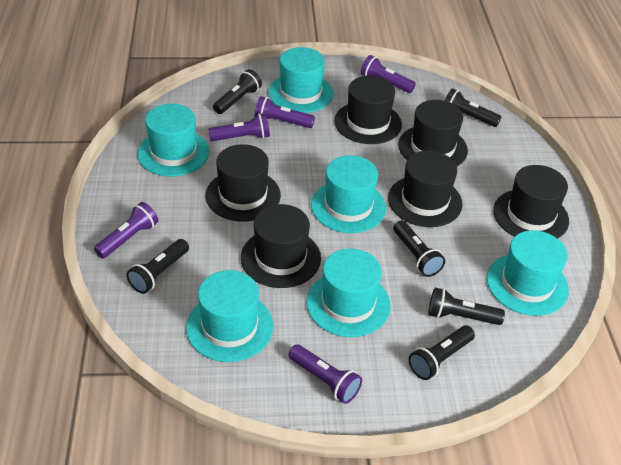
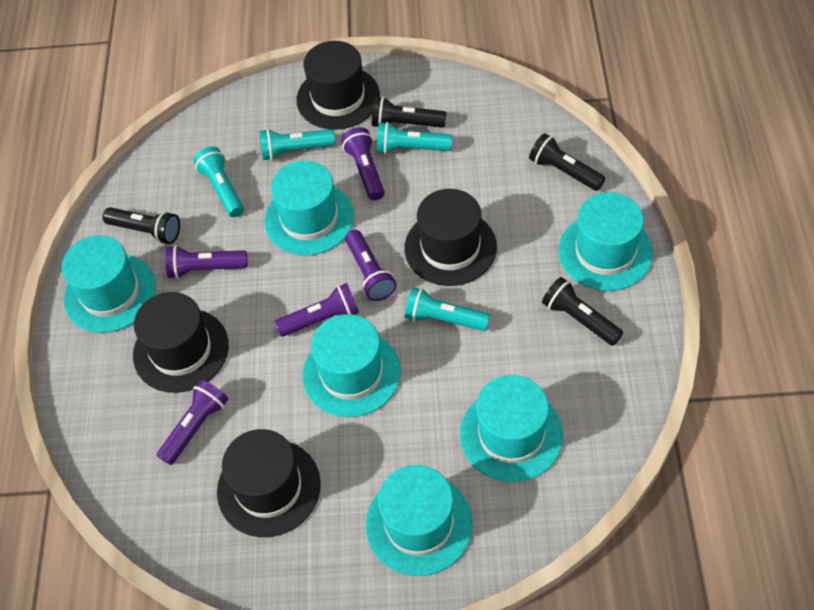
black flashlight: 6 -> 4
black hat: 6 -> 4
turquoise flashlight: 0 -> 4

